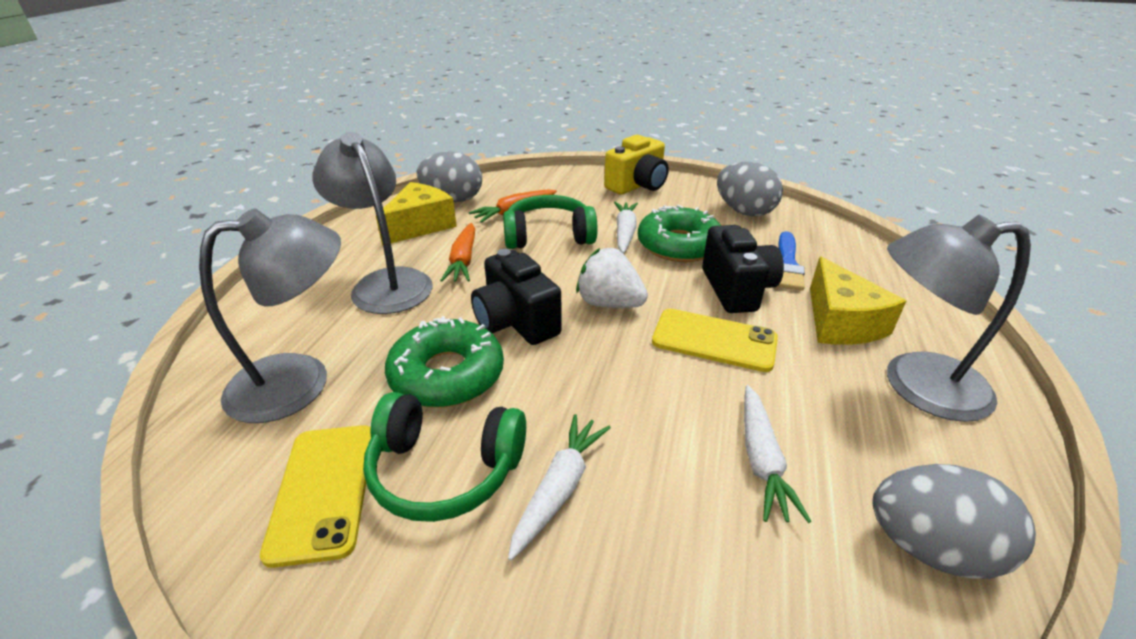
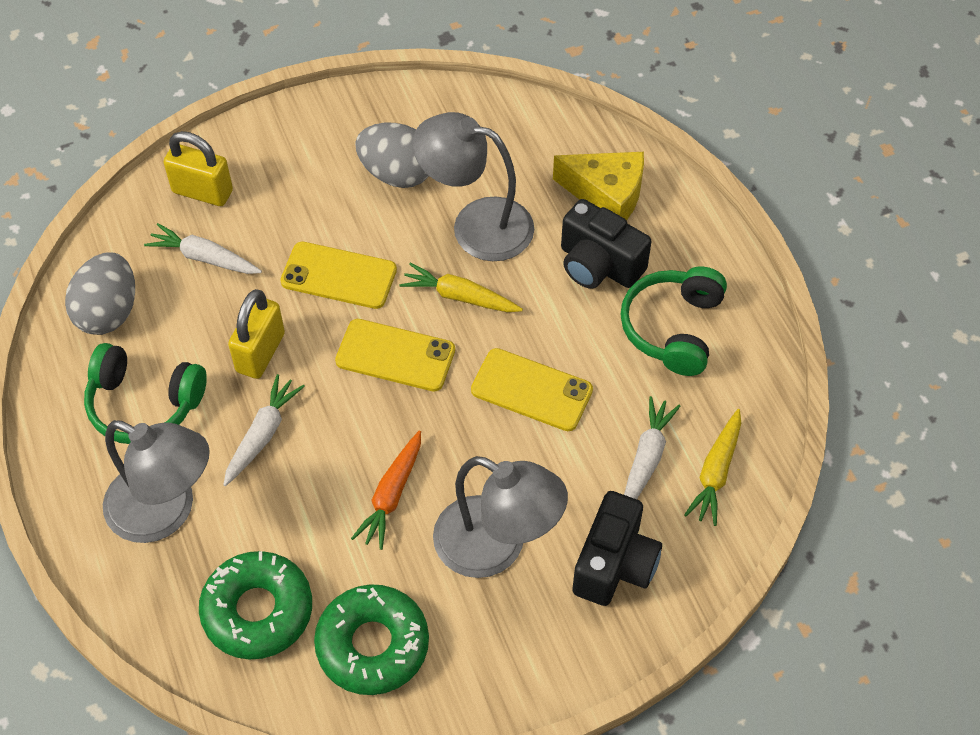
blue brush: 1 -> 0
grey egg: 3 -> 2
orange carrot: 2 -> 1
white strawberry: 1 -> 0
yellow camera: 1 -> 0
yellow carrot: 0 -> 2
yellow cheese: 2 -> 1
yellow padlock: 0 -> 2
yellow phone: 2 -> 3

